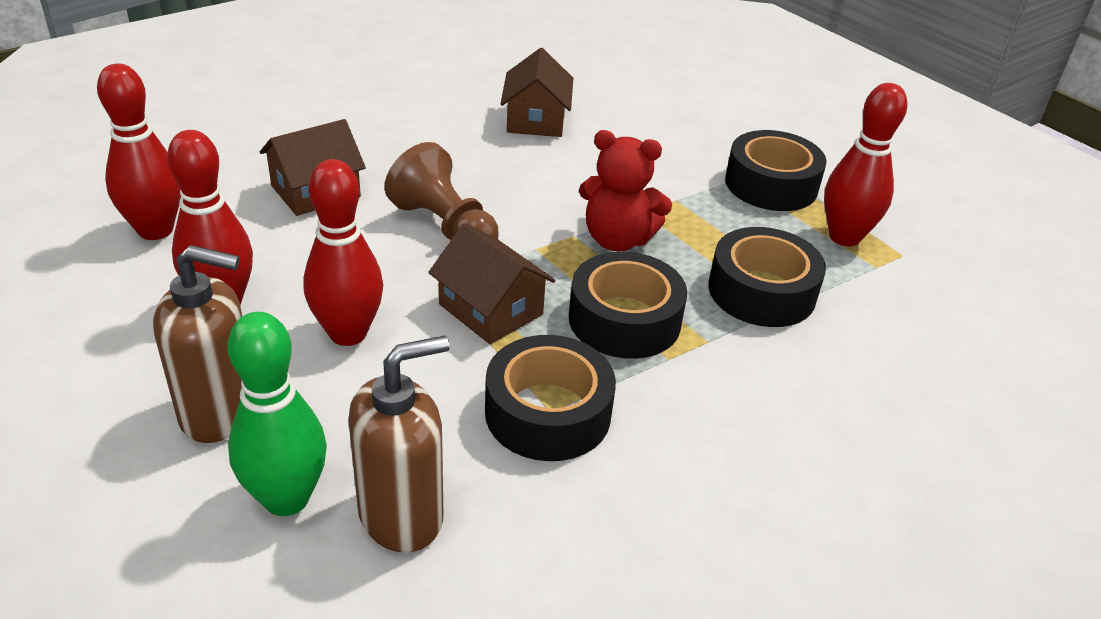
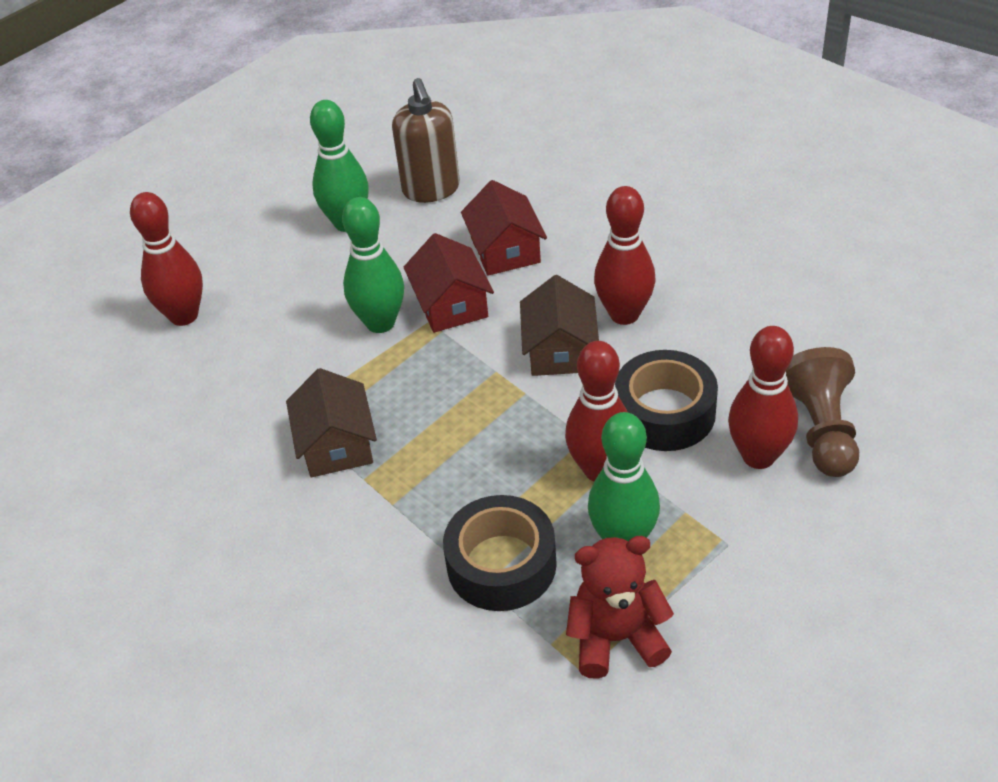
black tape: 4 -> 2
brown house: 3 -> 2
brown soap dispenser: 2 -> 1
green bowling pin: 1 -> 3
red house: 0 -> 2

